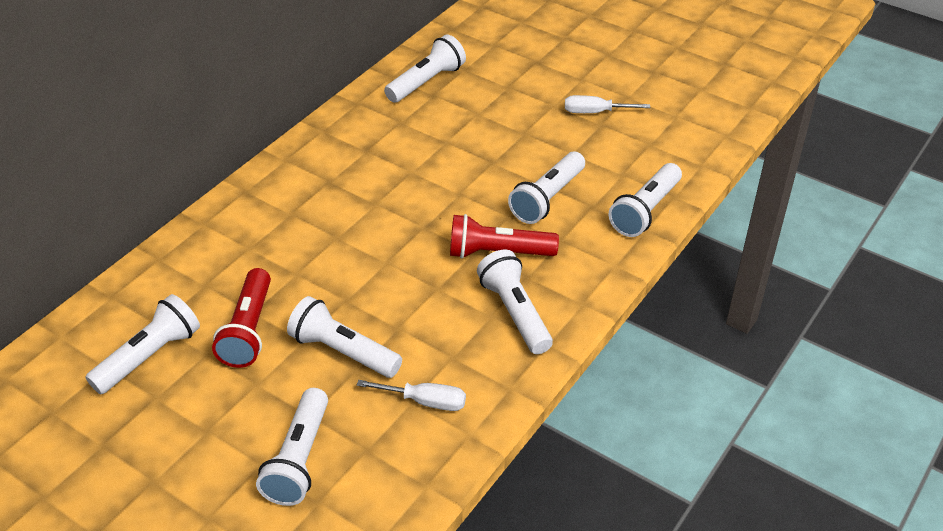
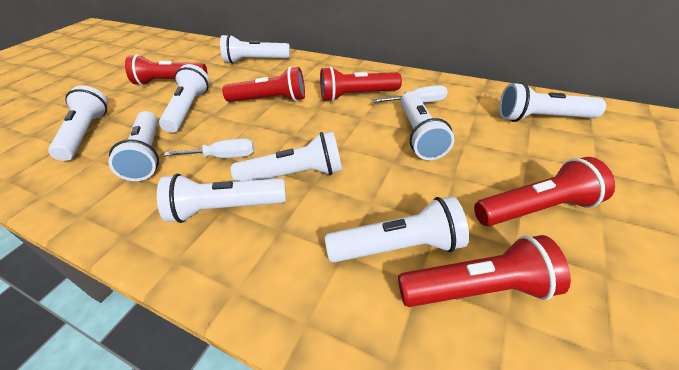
red flashlight: 2 -> 5
white flashlight: 7 -> 9

